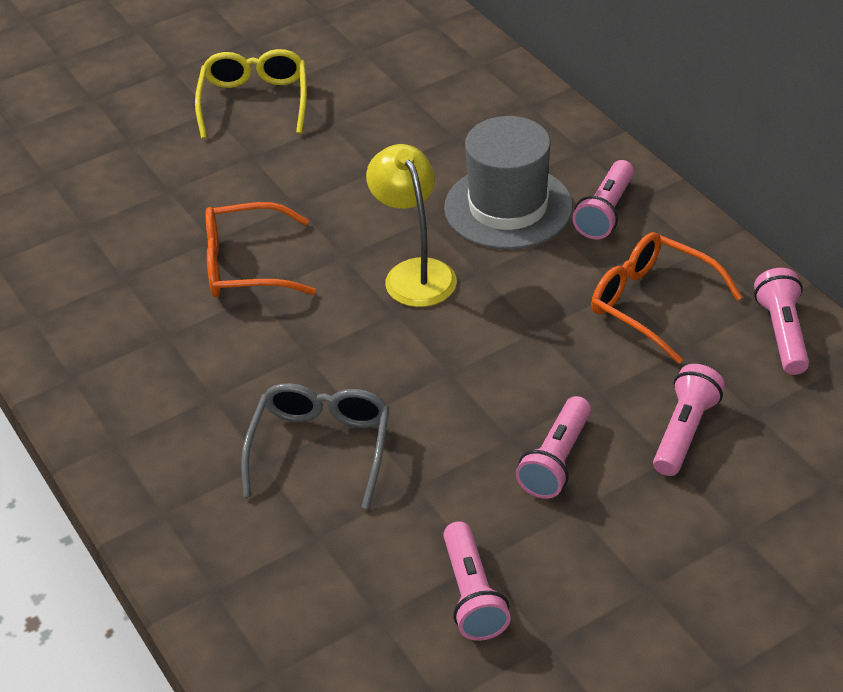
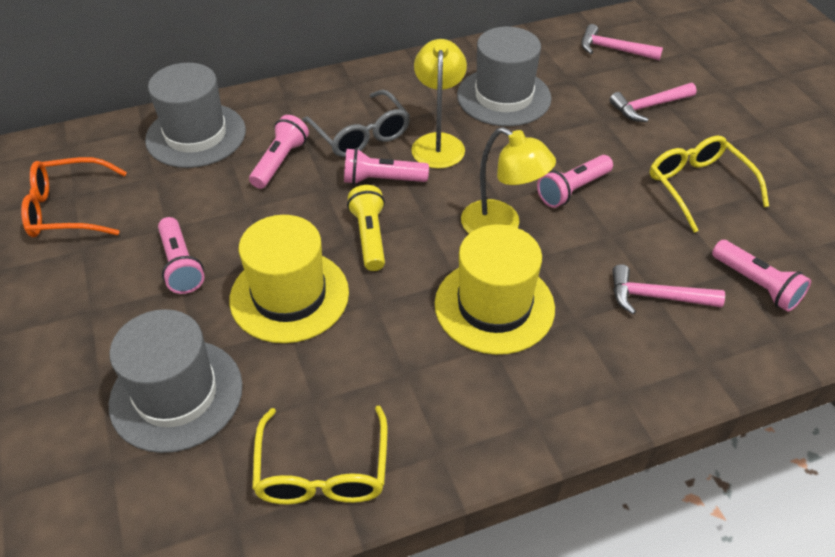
grey hat: 1 -> 3
orange glasses: 2 -> 1
pink hammer: 0 -> 3
yellow flashlight: 0 -> 1
yellow glasses: 1 -> 2
yellow hat: 0 -> 2
yellow lamp: 1 -> 2

